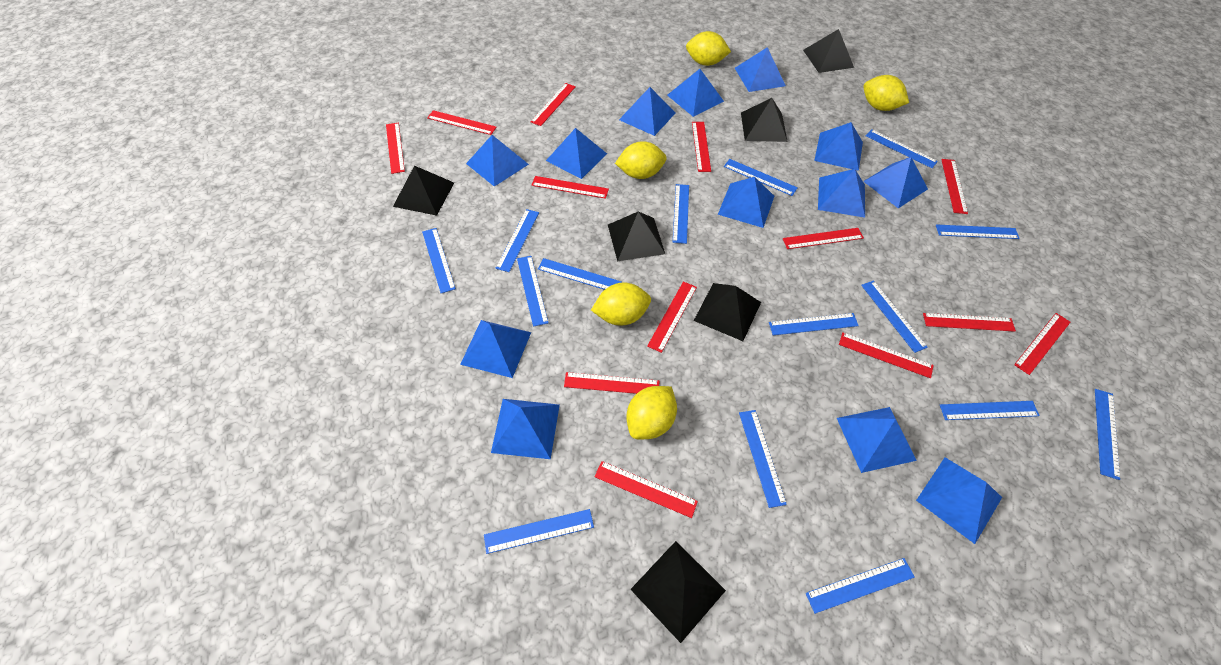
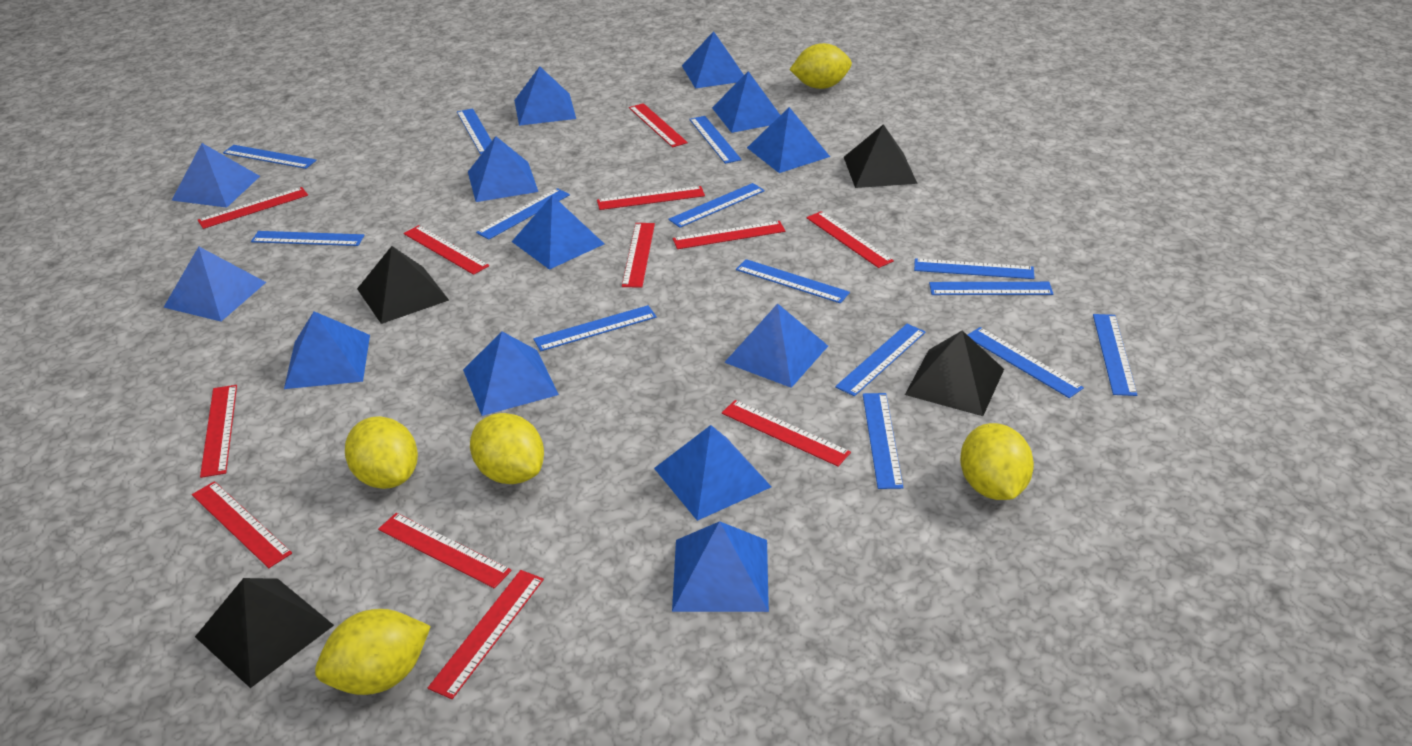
black pyramid: 6 -> 4
blue ruler: 15 -> 14
red ruler: 13 -> 12

